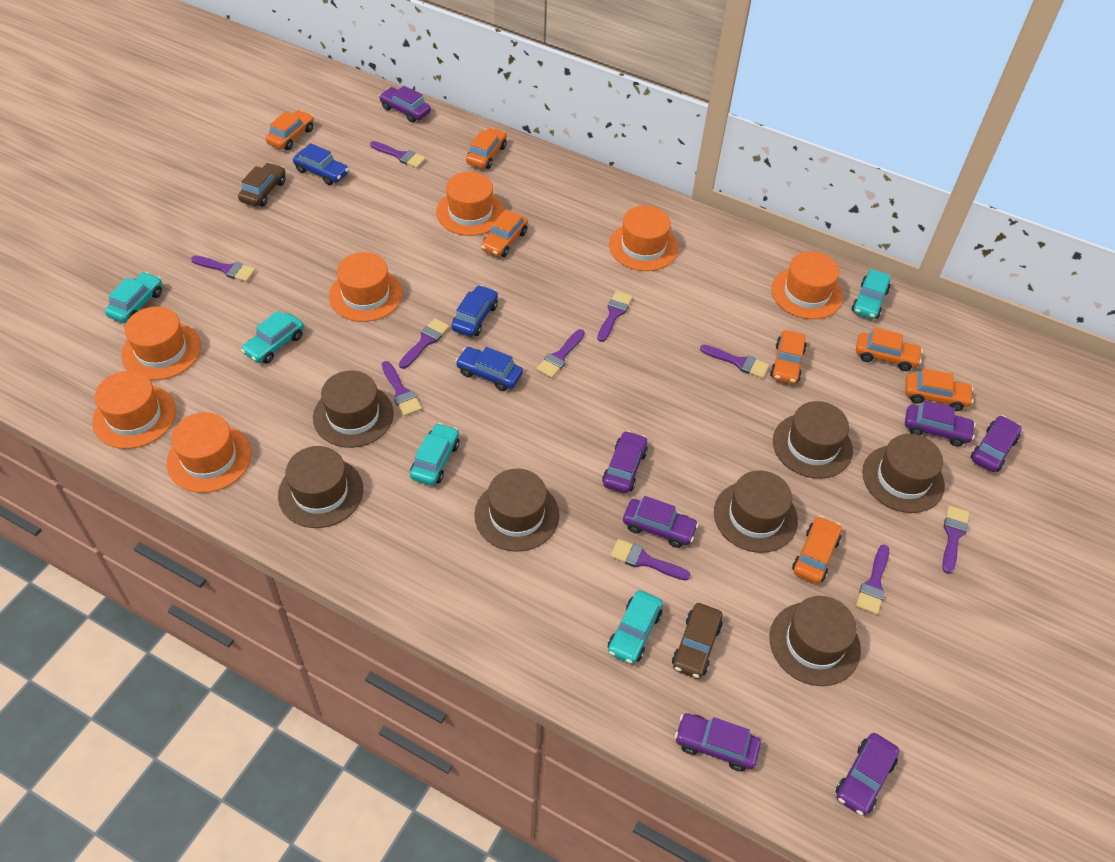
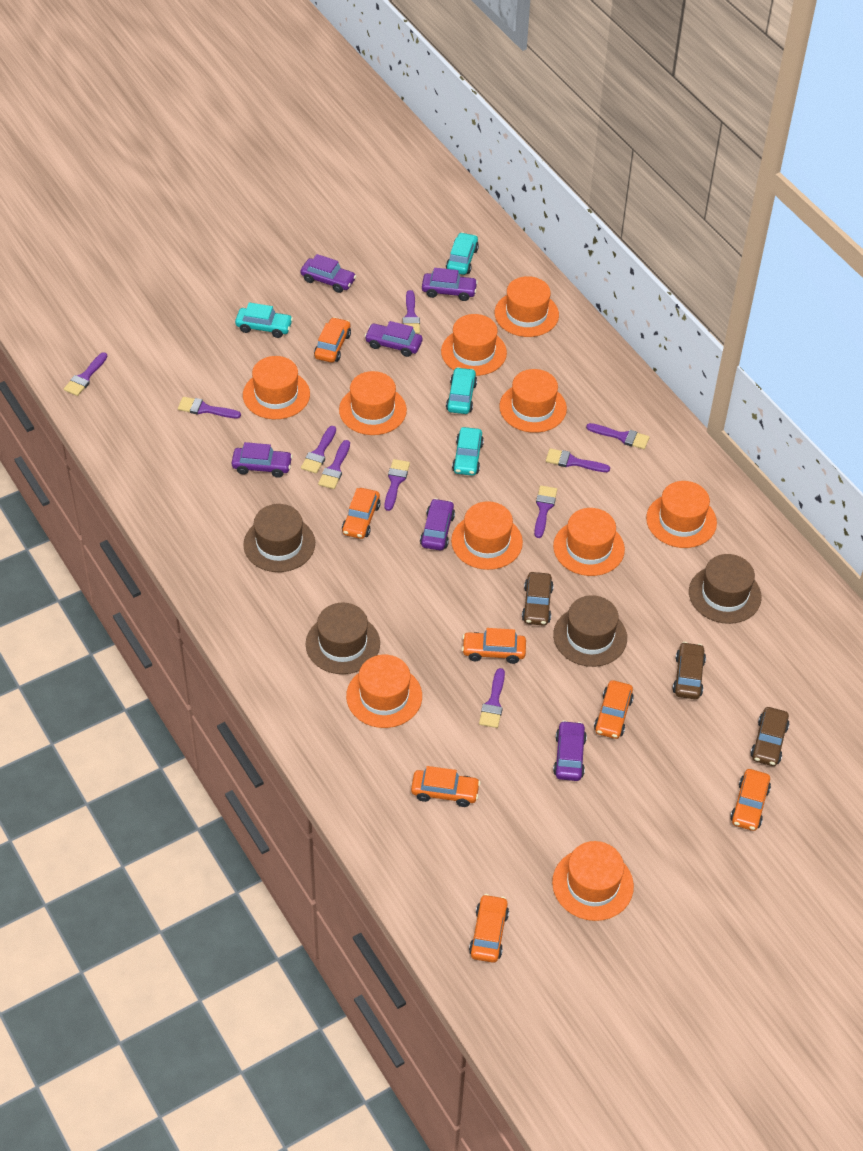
blue car: 3 -> 0
brown car: 2 -> 3
brown hat: 7 -> 4
orange hat: 7 -> 10
purple car: 7 -> 6
turquoise car: 5 -> 4

